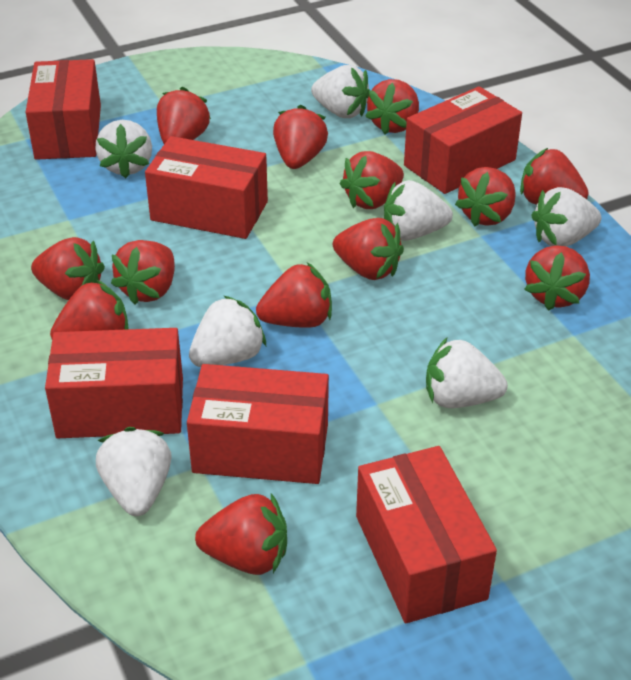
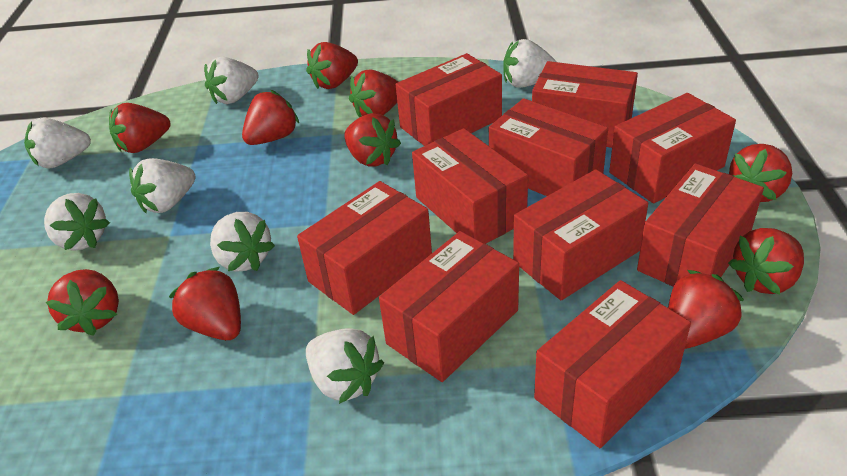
red box: 6 -> 10
red strawberry: 13 -> 10

